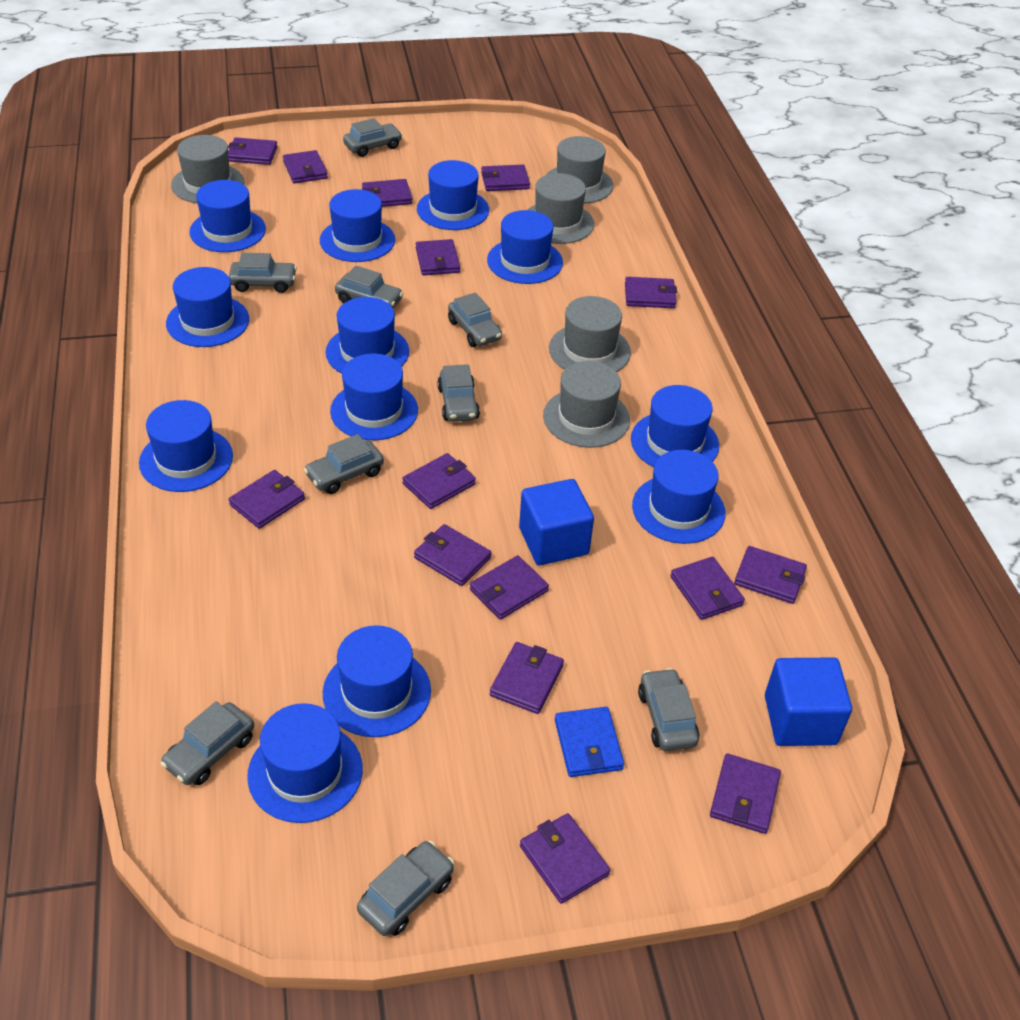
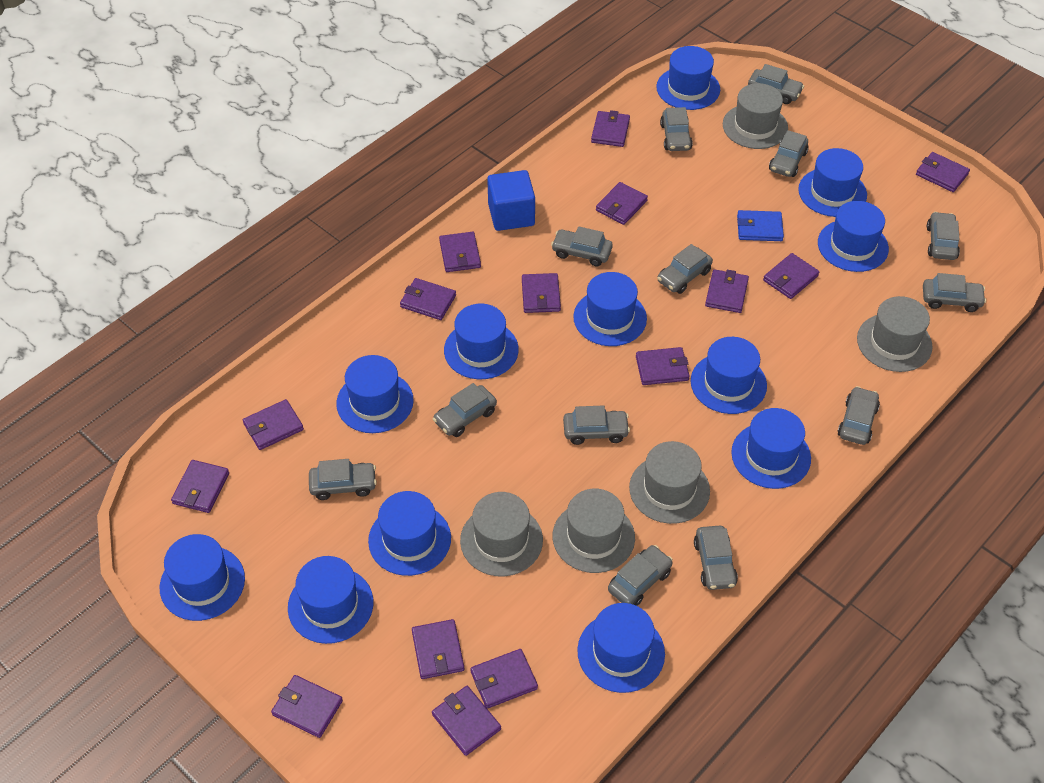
blue cube: 2 -> 1
grey car: 9 -> 13

